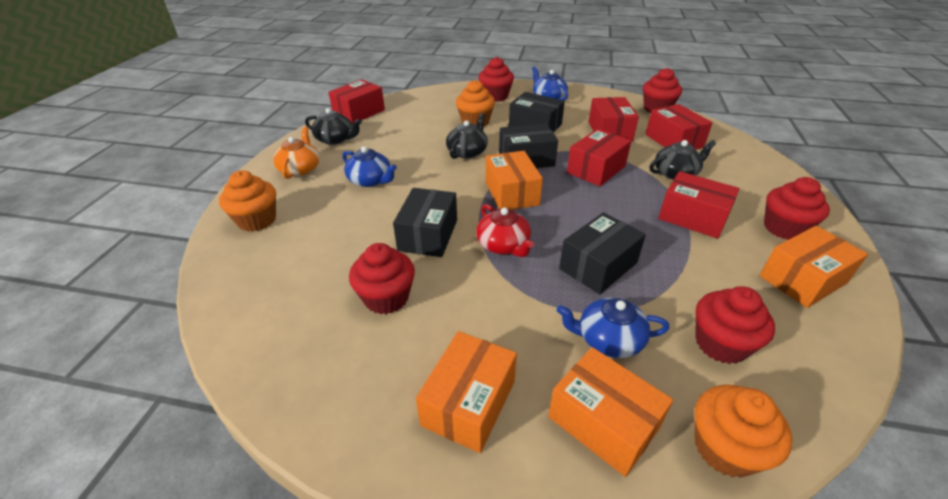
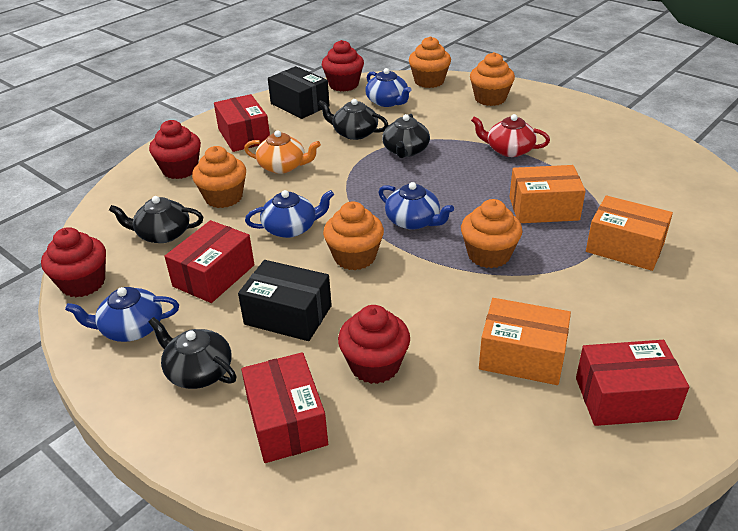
black box: 4 -> 2
black teapot: 3 -> 4
blue teapot: 3 -> 4
orange box: 4 -> 3
orange cupcake: 3 -> 5
red box: 5 -> 4
red cupcake: 5 -> 4

